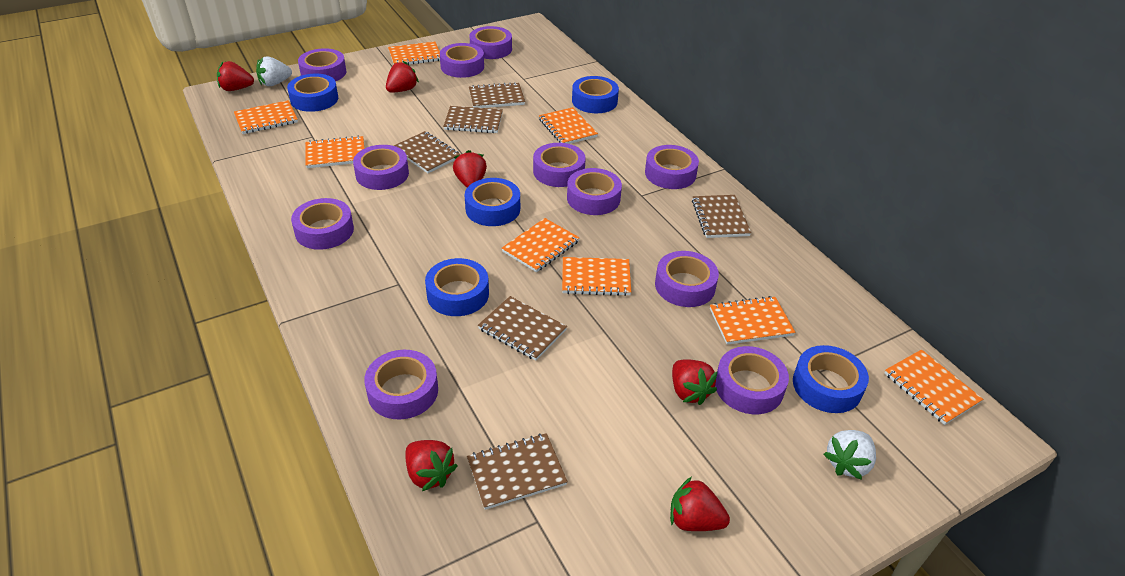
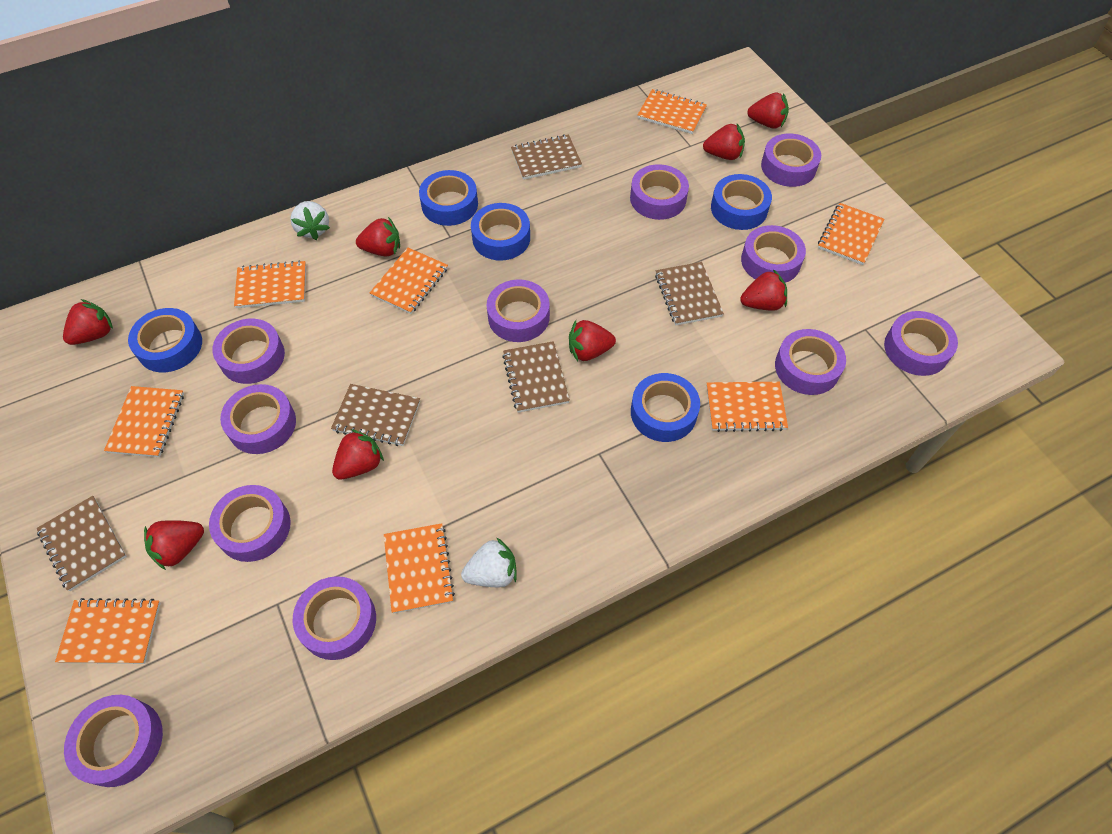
brown notebook: 6 -> 5
red strawberry: 6 -> 8

